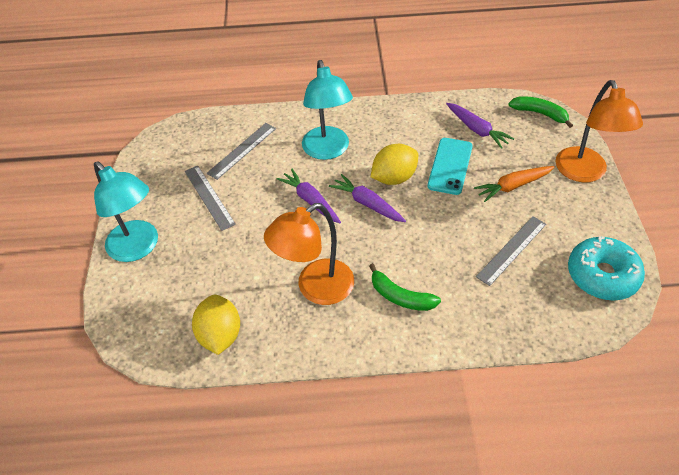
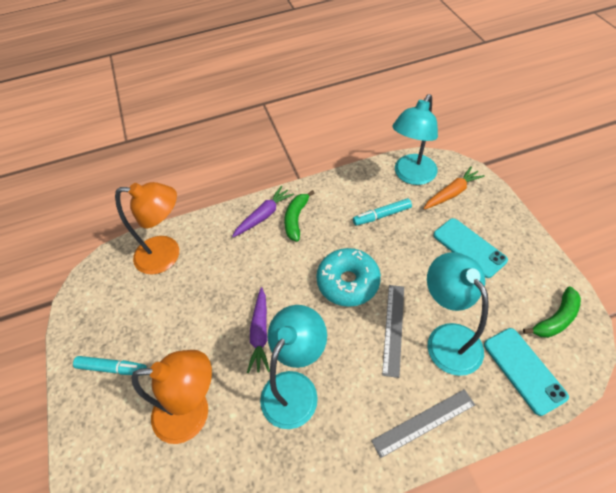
grey ruler: 3 -> 2
purple carrot: 3 -> 2
turquoise lamp: 2 -> 3
turquoise marker: 0 -> 2
turquoise phone: 1 -> 2
yellow lemon: 2 -> 0

